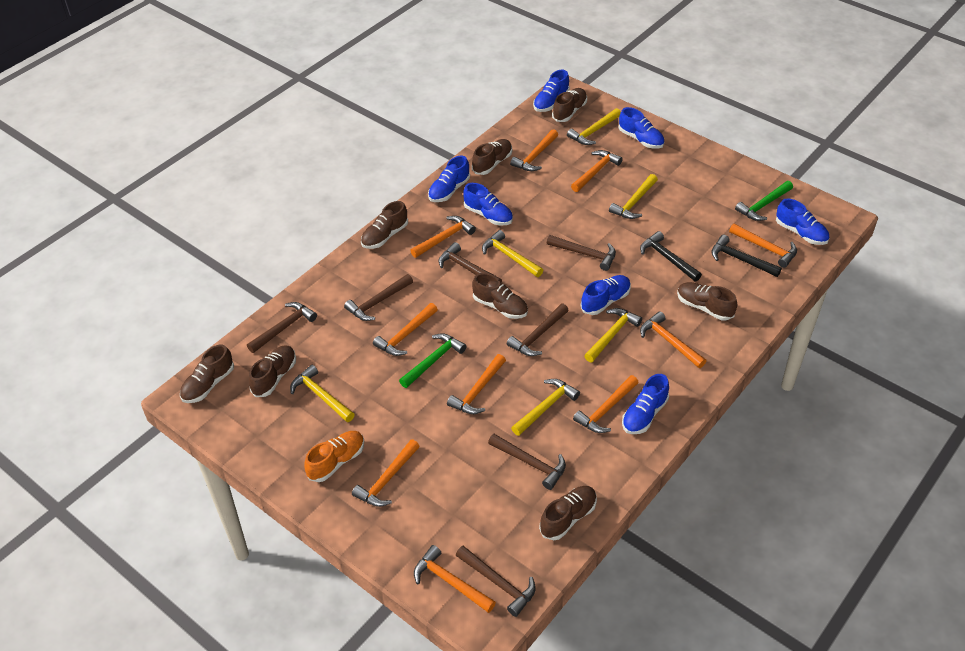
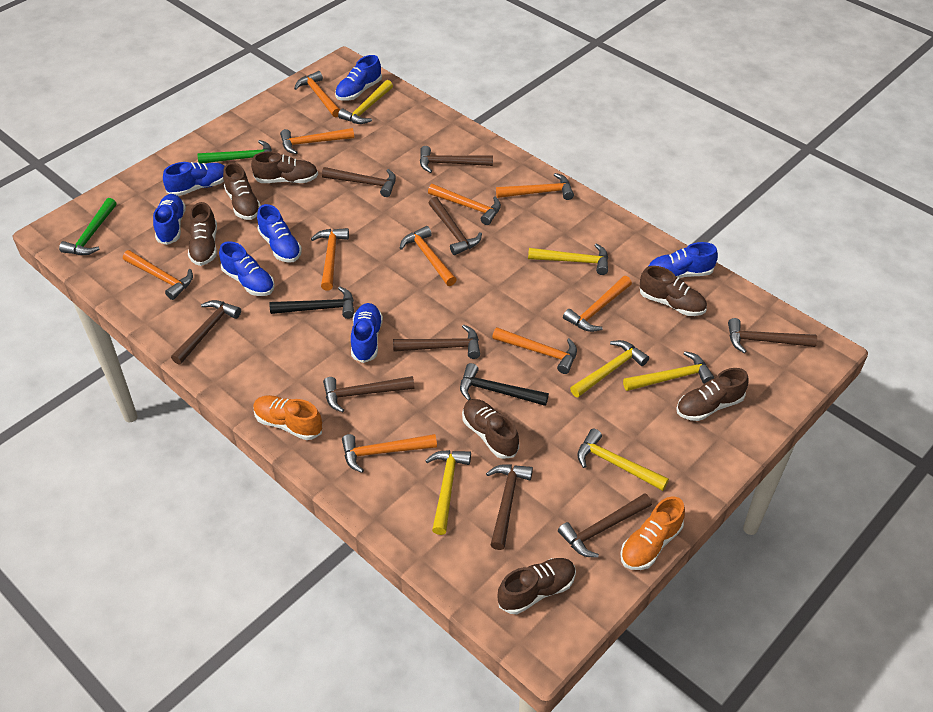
brown hammer: 7 -> 9
brown shoe: 8 -> 7
orange shoe: 1 -> 2

